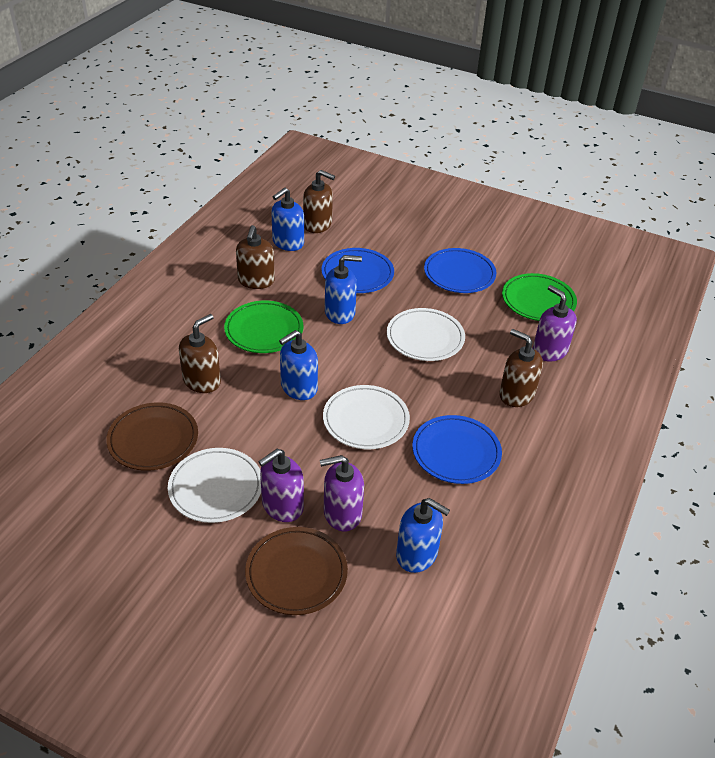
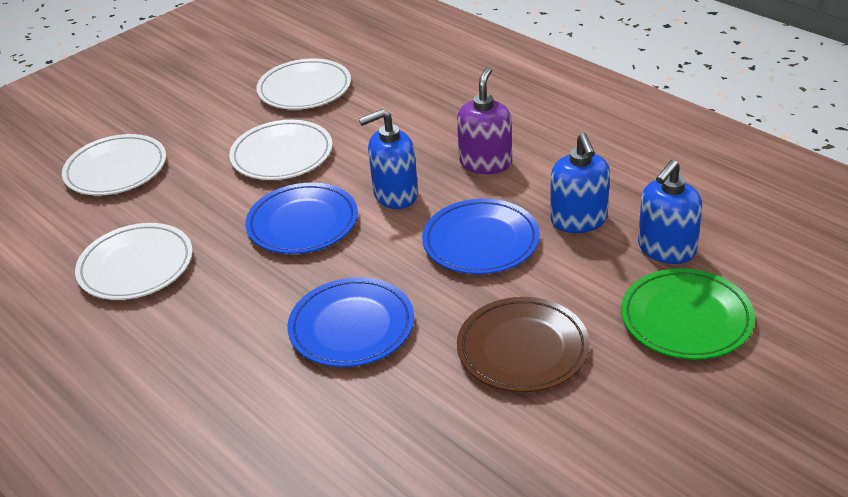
blue soap dispenser: 4 -> 3
brown plate: 2 -> 1
brown soap dispenser: 4 -> 0
green plate: 2 -> 1
purple soap dispenser: 3 -> 1
white plate: 3 -> 4

